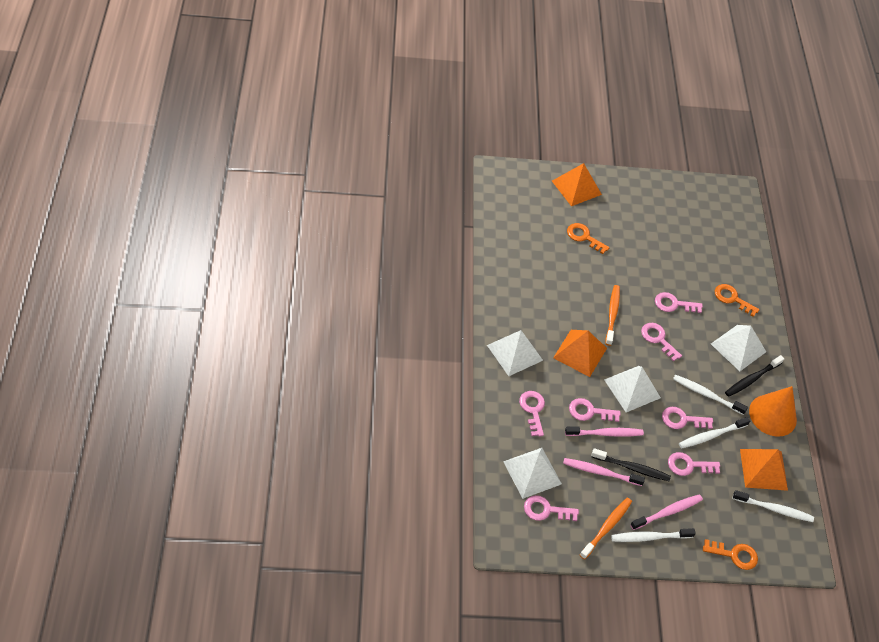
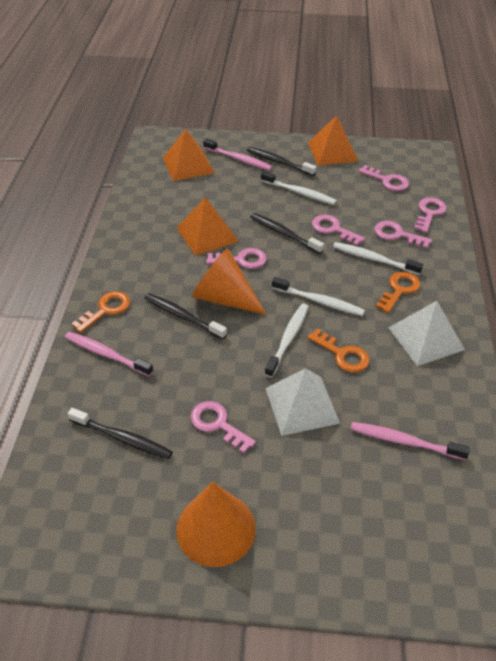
black toothbrush: 2 -> 4
orange cone: 1 -> 2
orange toothbrush: 2 -> 0
pink key: 7 -> 6
white pyramid: 4 -> 2

